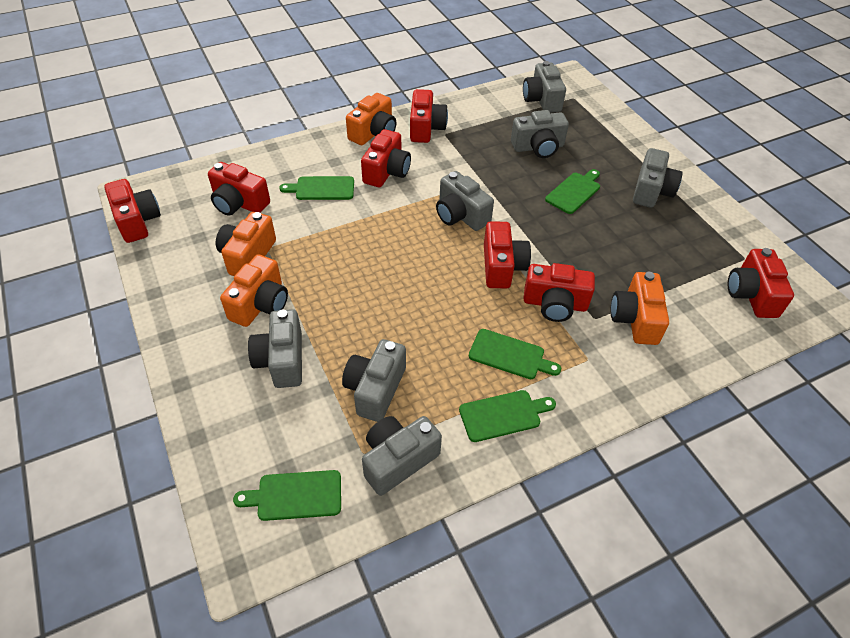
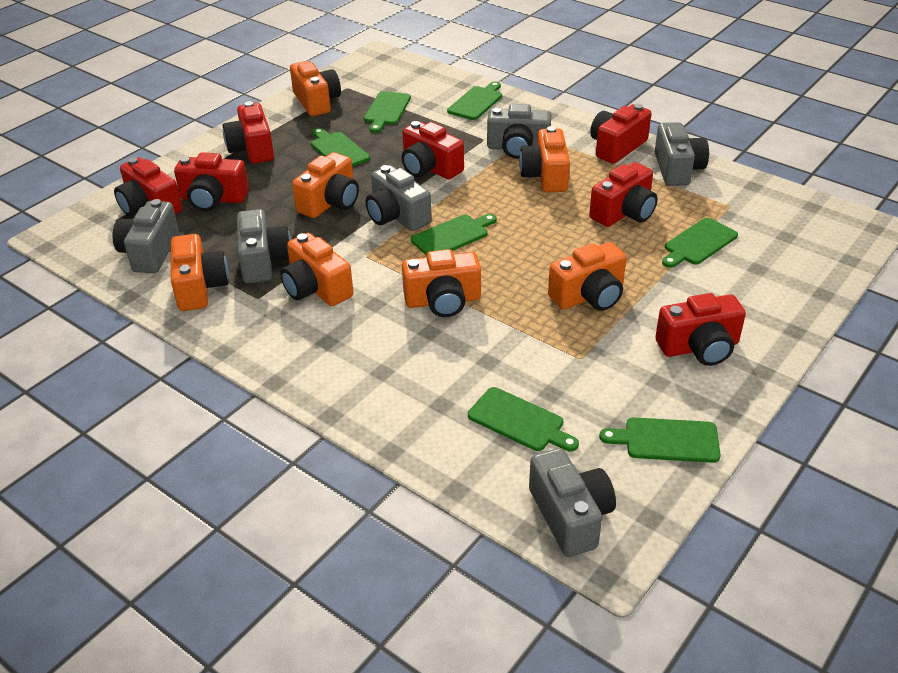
green cutting board: 5 -> 7
grey camera: 7 -> 6
orange camera: 4 -> 7

